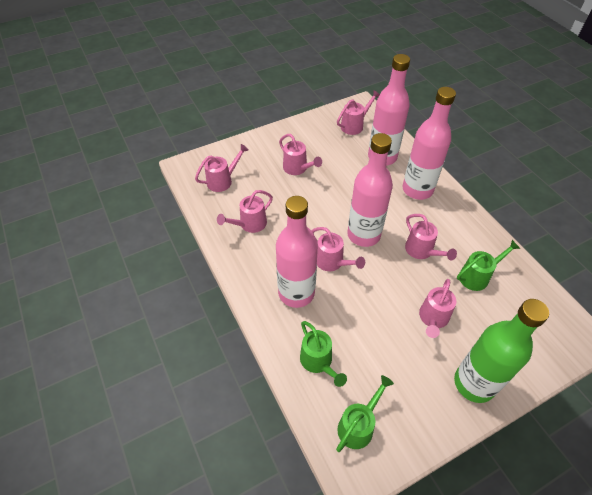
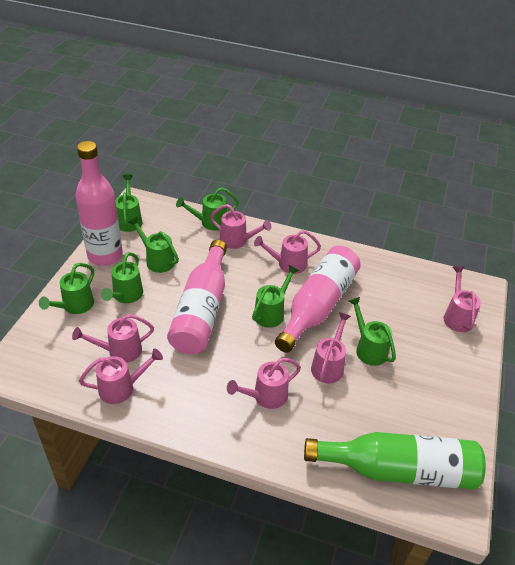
green watering can: 3 -> 7
pink bottle: 4 -> 3

